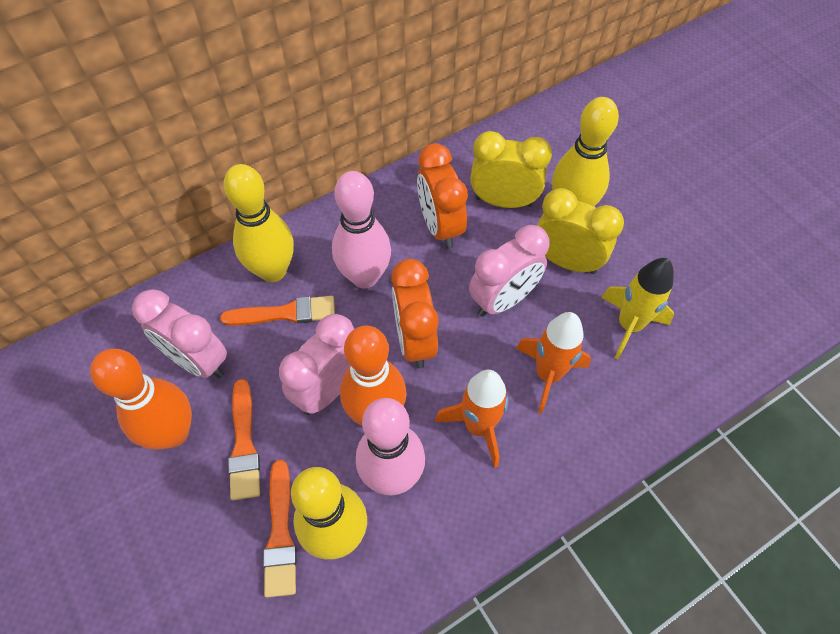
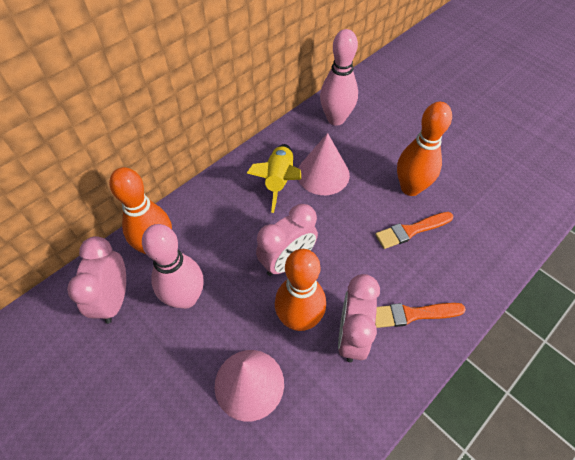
orange bowling pin: 2 -> 3
orange brush: 3 -> 2
orange clock: 2 -> 0
orange rocket: 2 -> 0
pink cone: 0 -> 2
yellow bowling pin: 3 -> 0
yellow clock: 2 -> 0

